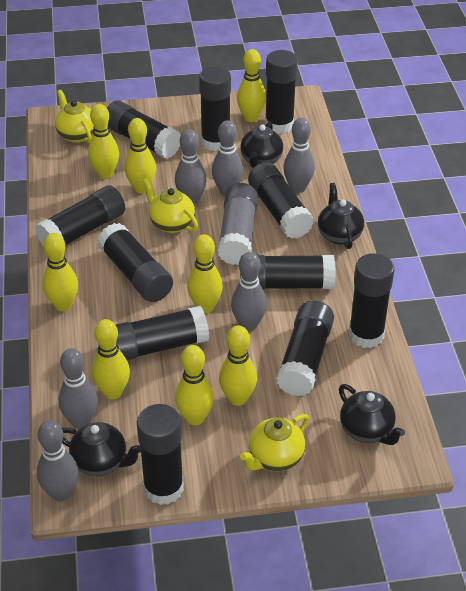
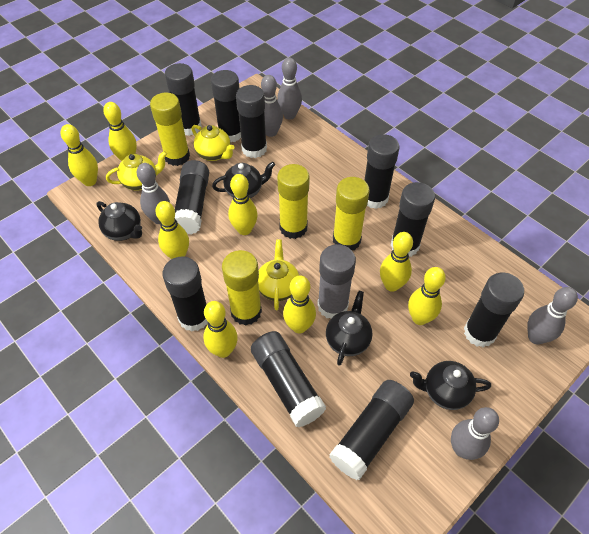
black glue stick: 11 -> 10
grey bowling pin: 6 -> 5
yellow glue stick: 0 -> 4

